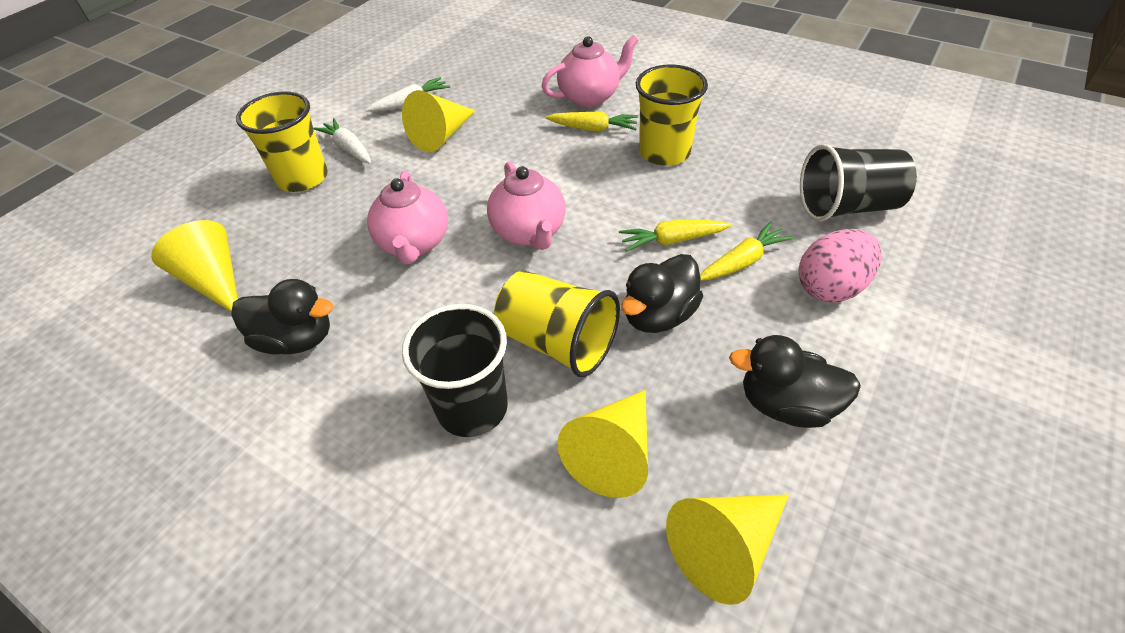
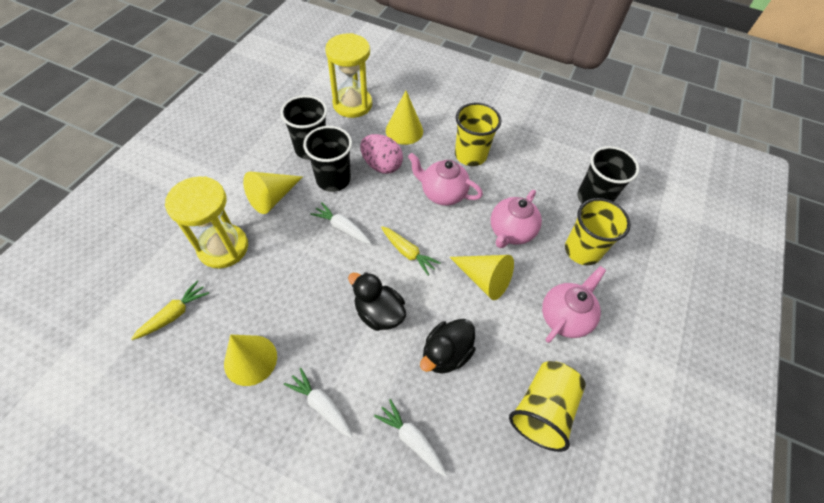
black cup: 2 -> 3
black duck: 3 -> 2
white carrot: 2 -> 3
yellow carrot: 3 -> 2
yellow hourglass: 0 -> 2

